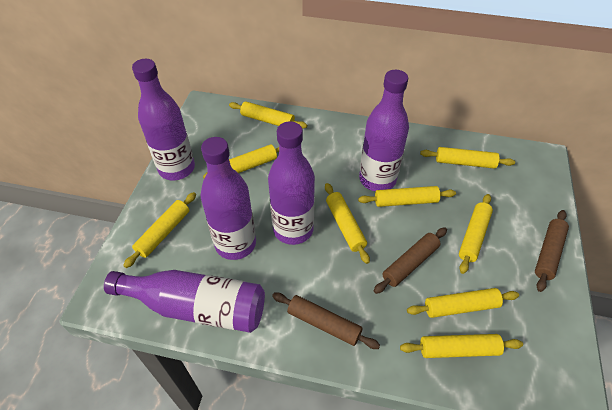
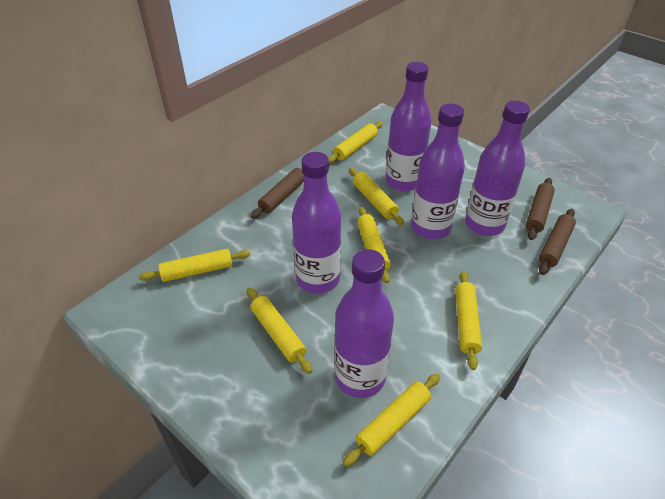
yellow rolling pin: 9 -> 7

